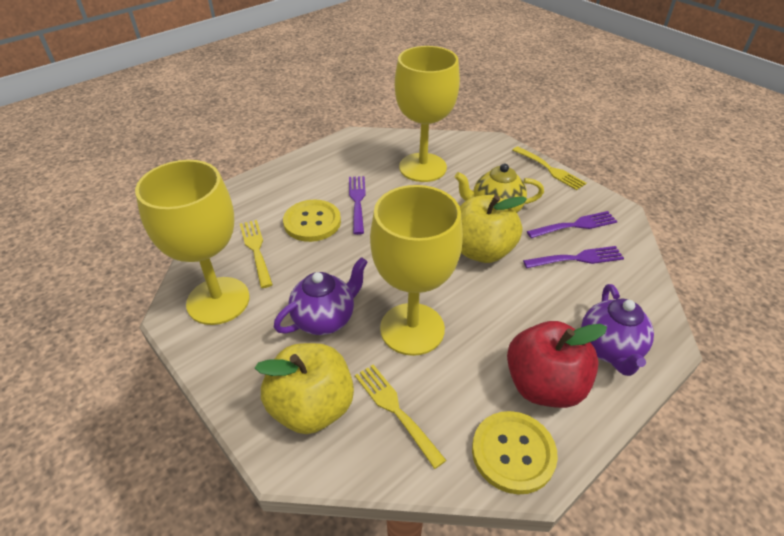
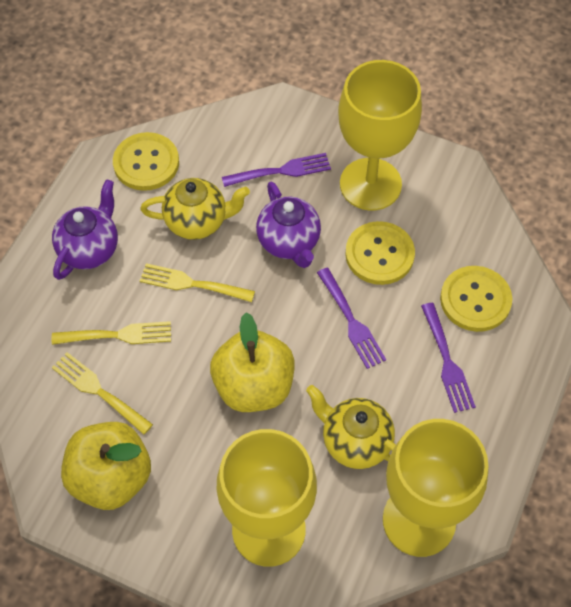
red apple: 1 -> 0
yellow button: 2 -> 3
yellow teapot: 1 -> 2

